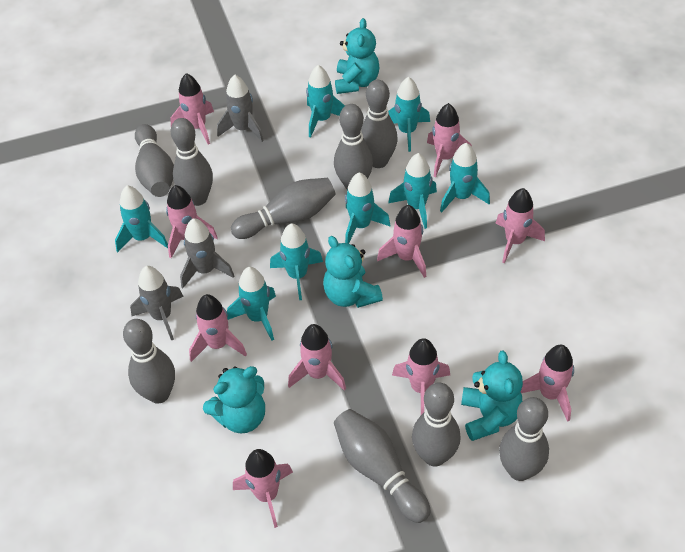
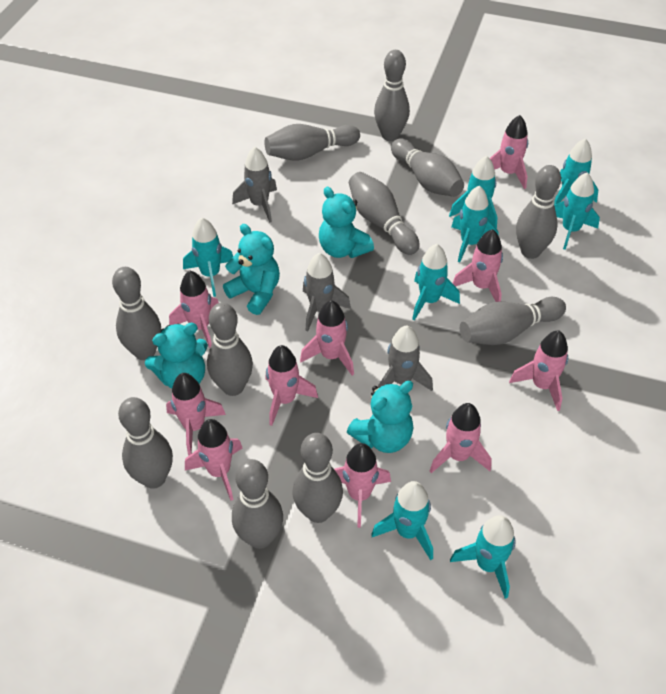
grey bowling pin: 9 -> 11

